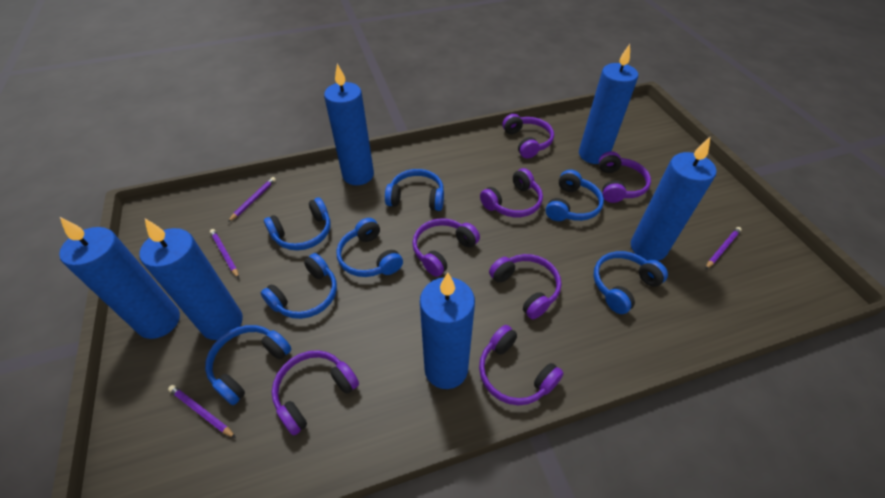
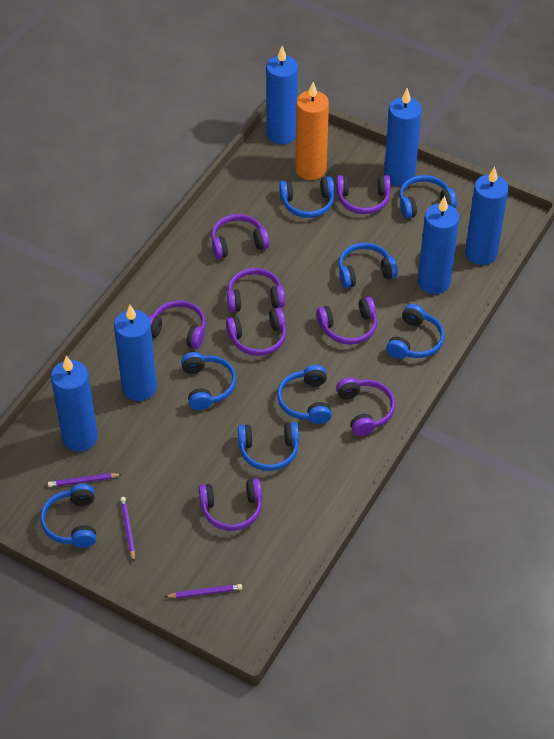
blue headphones: 7 -> 8
orange candle: 0 -> 1
purple headphones: 7 -> 8
purple pencil: 4 -> 3

